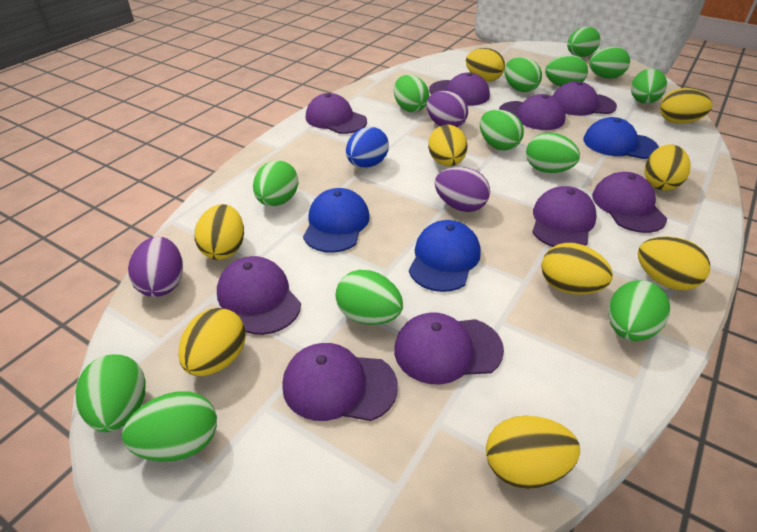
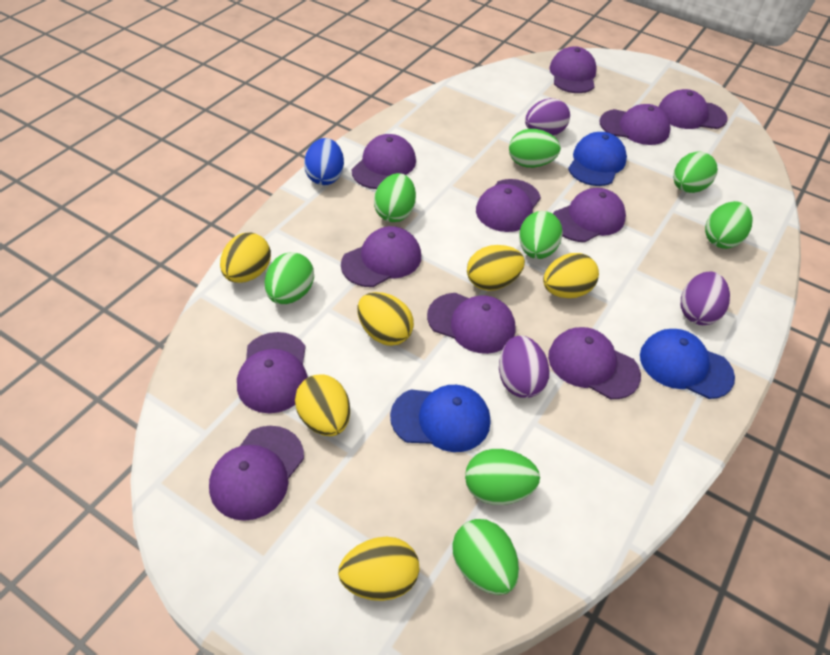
green egg: 13 -> 8
purple cap: 9 -> 11
yellow egg: 9 -> 6

